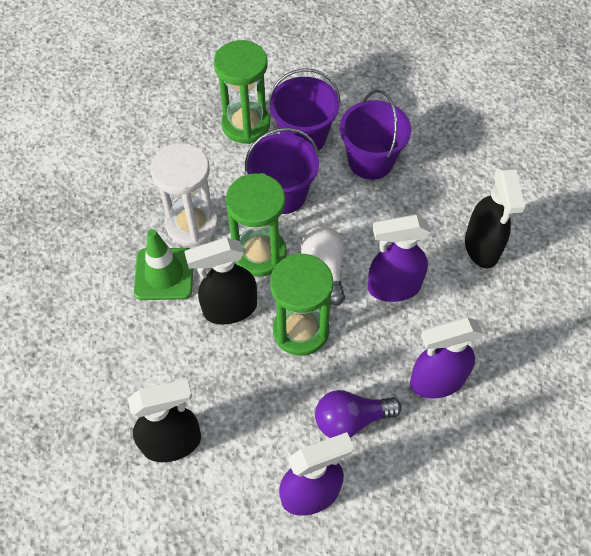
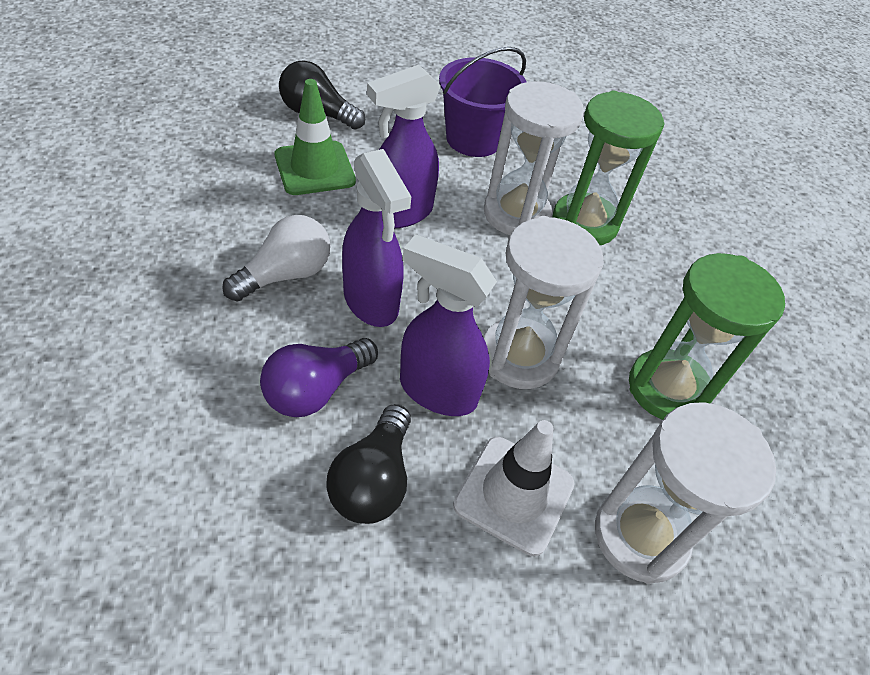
black light bulb: 0 -> 2
black spray bottle: 3 -> 0
green hourglass: 3 -> 2
purple bucket: 3 -> 1
white hourglass: 1 -> 3
white traffic cone: 0 -> 1

